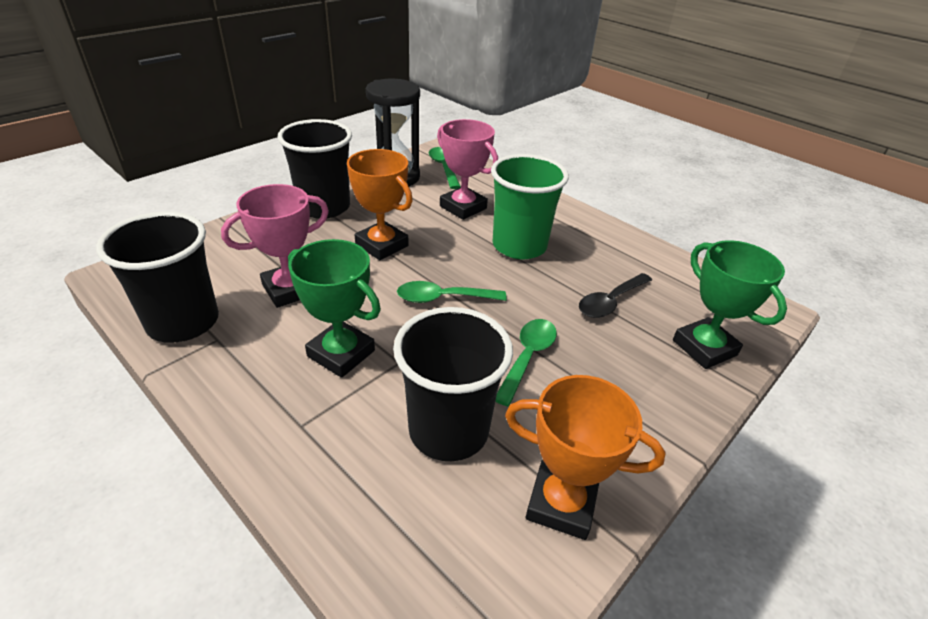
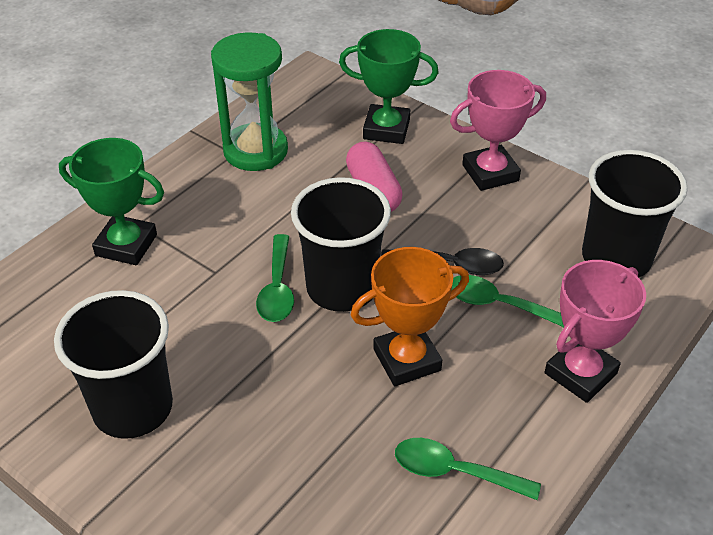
black hourglass: 1 -> 0
green cup: 1 -> 0
green hourglass: 0 -> 1
orange trophy: 2 -> 1
pink capsule: 0 -> 1

